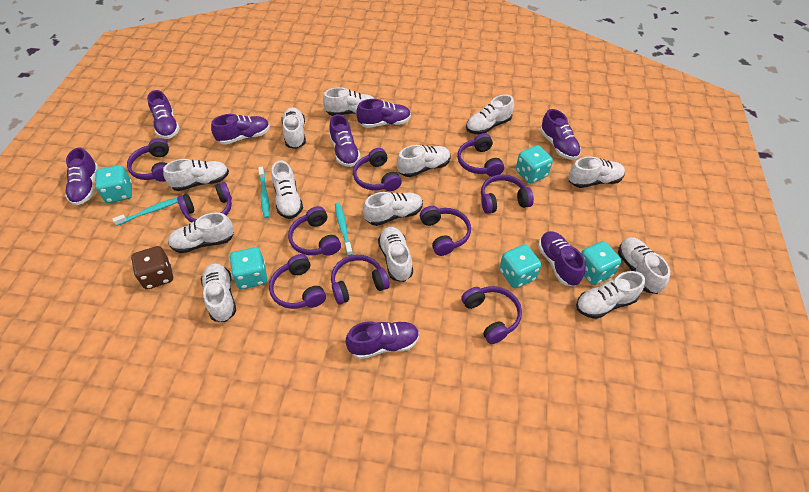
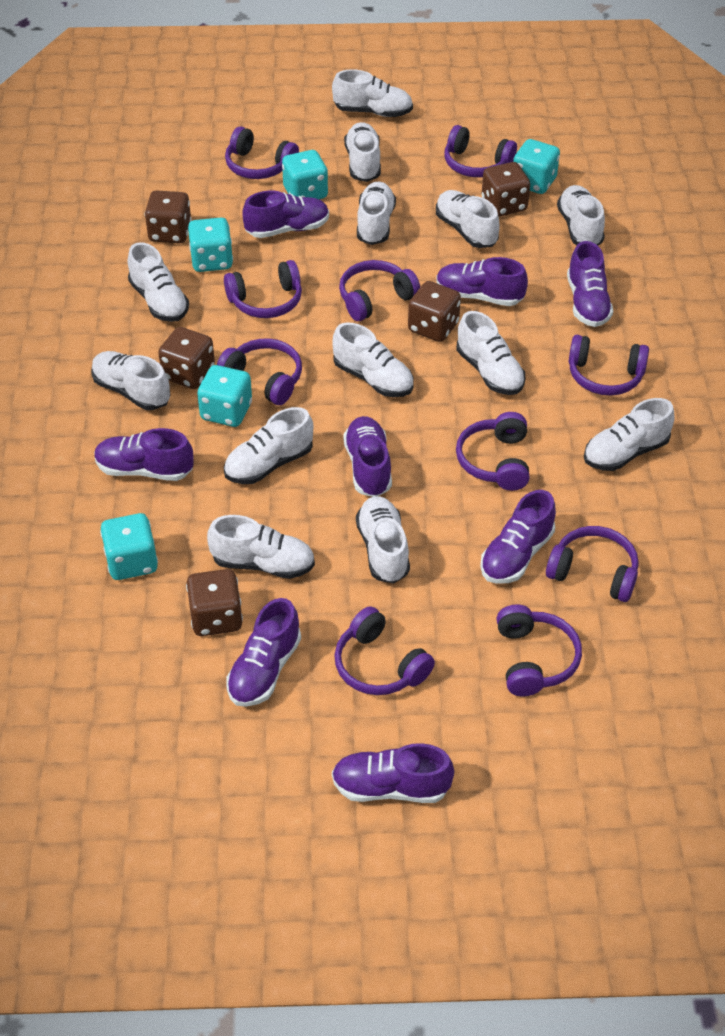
brown dice: 1 -> 5
turquoise toothbrush: 3 -> 0

